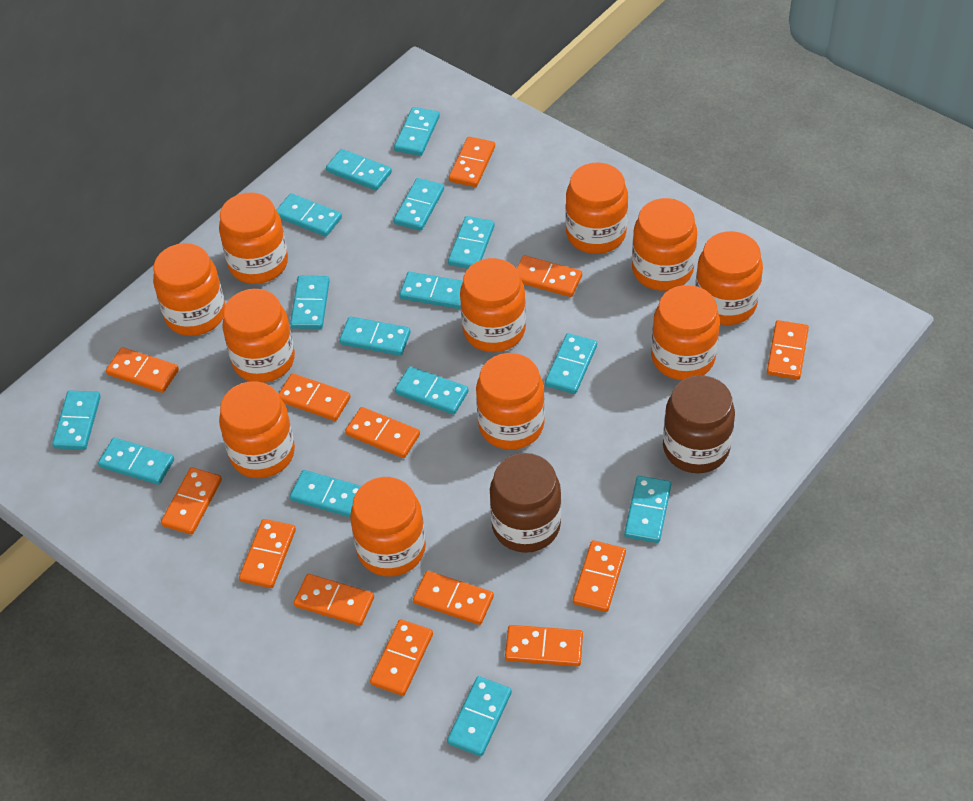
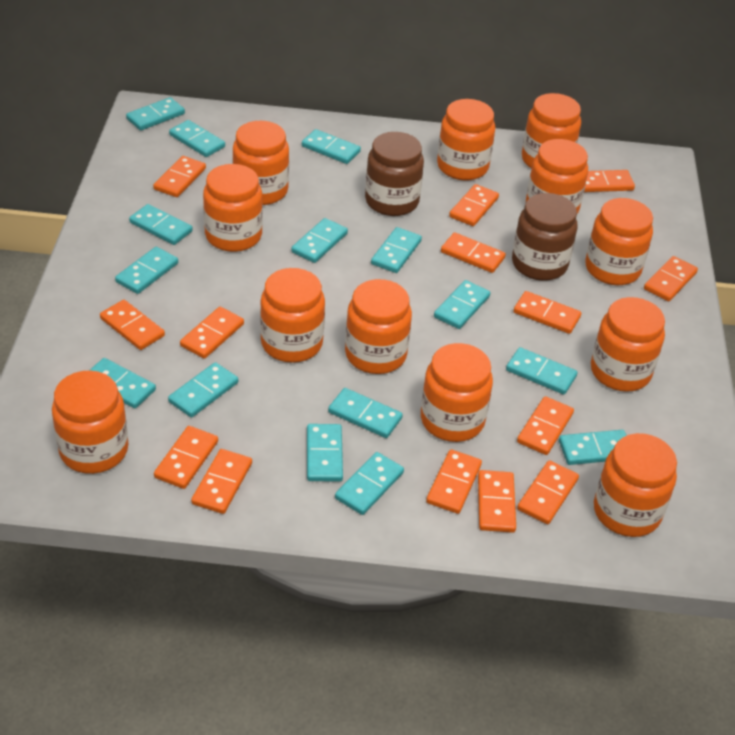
orange domino: 13 -> 14
orange jar: 11 -> 12

